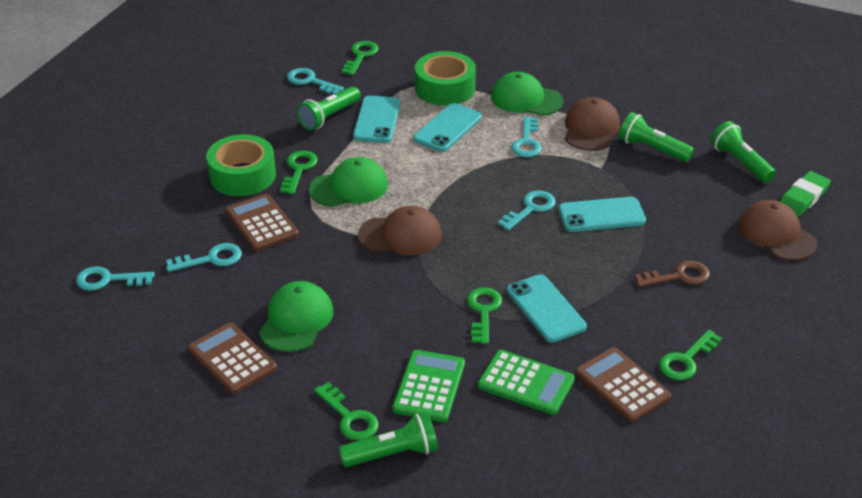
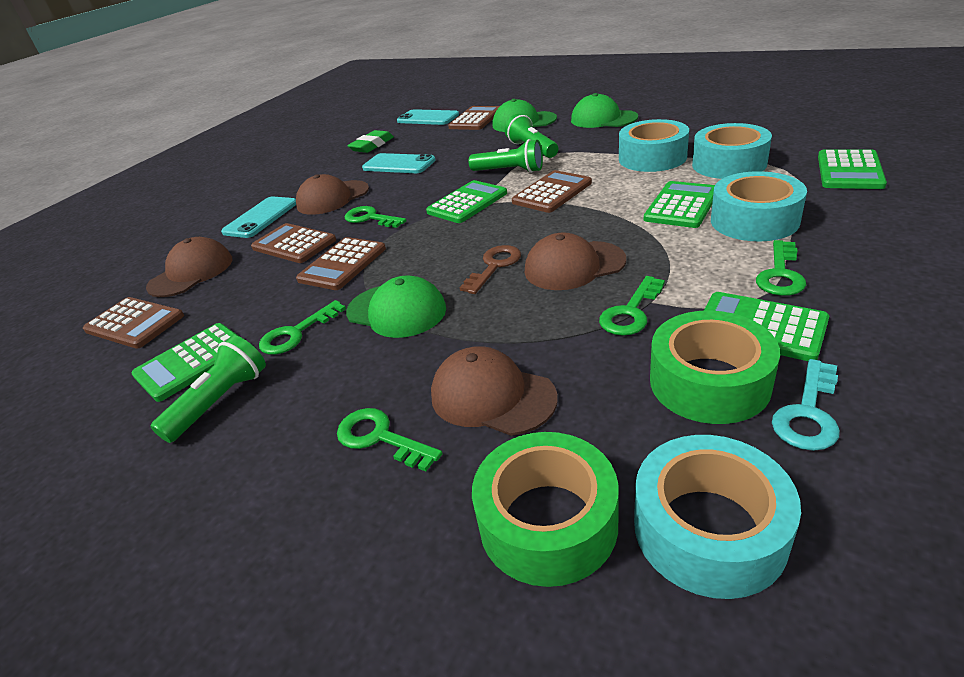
brown calculator: 3 -> 5
brown cap: 3 -> 4
green calculator: 2 -> 5
green flashlight: 4 -> 3
turquoise key: 5 -> 1
turquoise phone: 4 -> 3
turquoise tape: 0 -> 4

